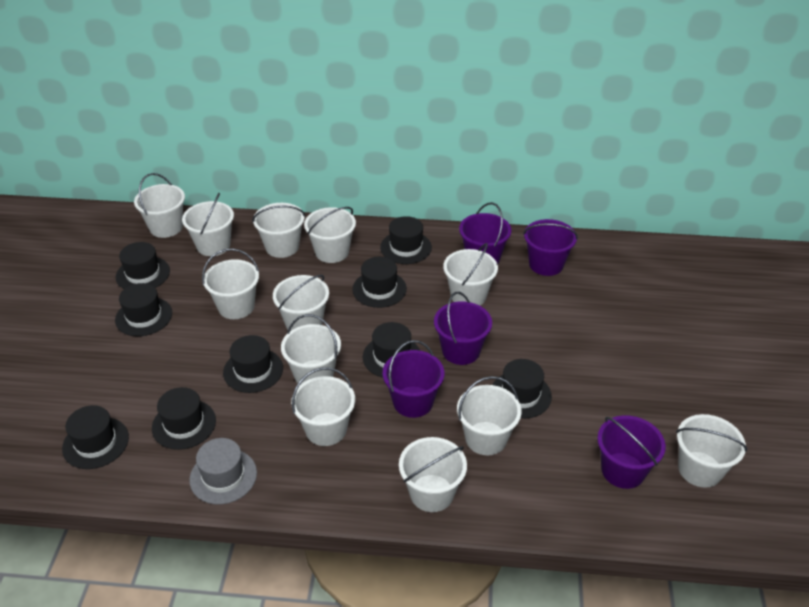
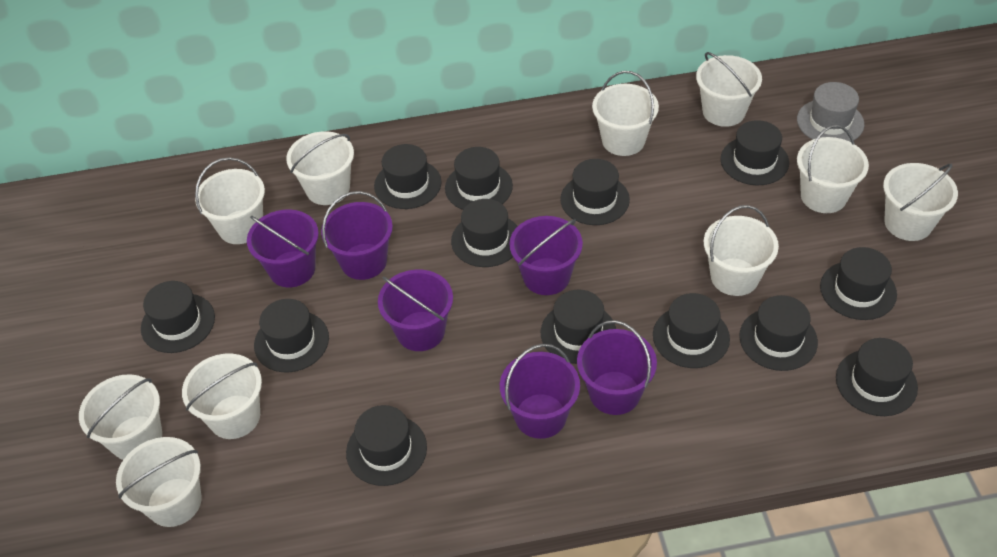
black hat: 9 -> 13
purple bucket: 5 -> 6
white bucket: 12 -> 10

